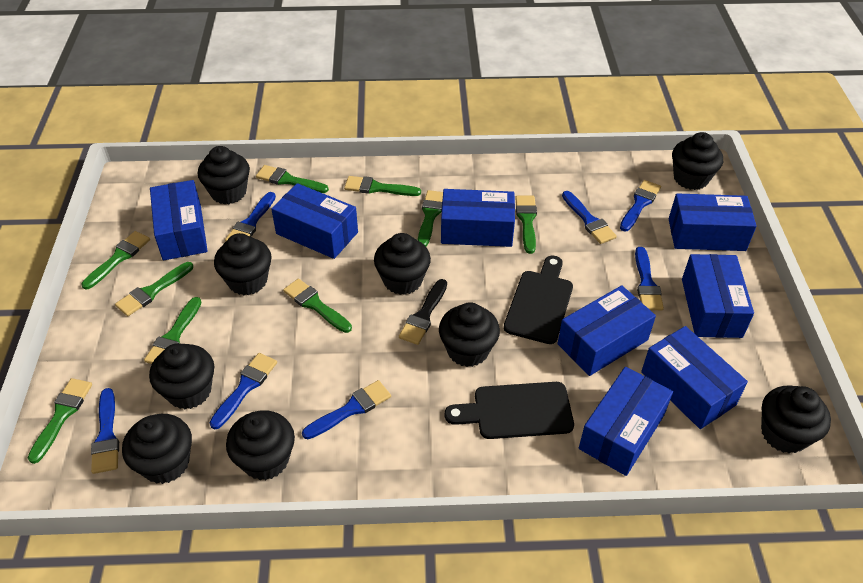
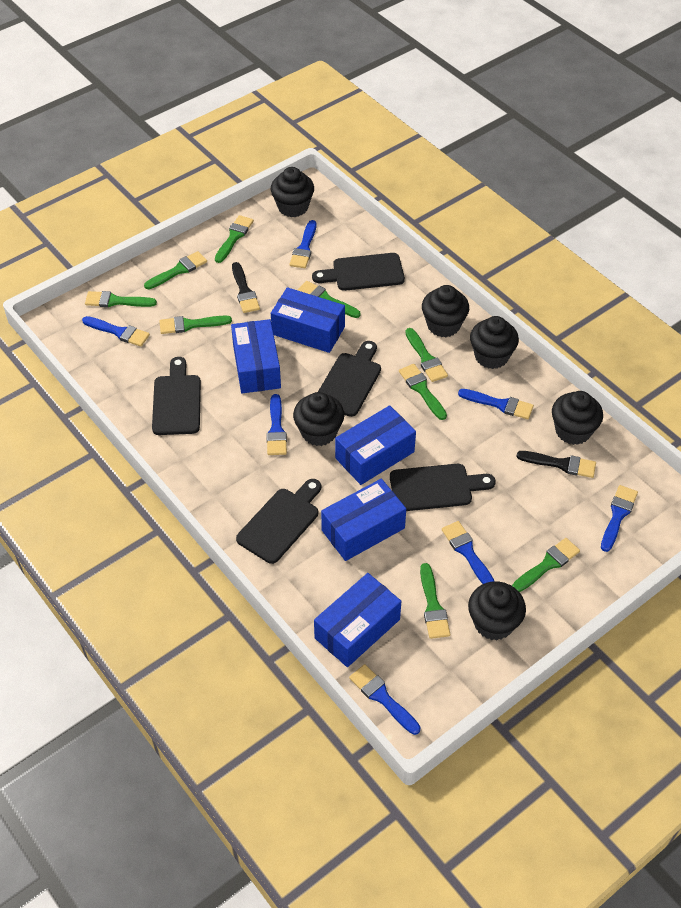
black brush: 1 -> 2
black cupcake: 9 -> 6
black cutting board: 2 -> 5
blue box: 8 -> 5

